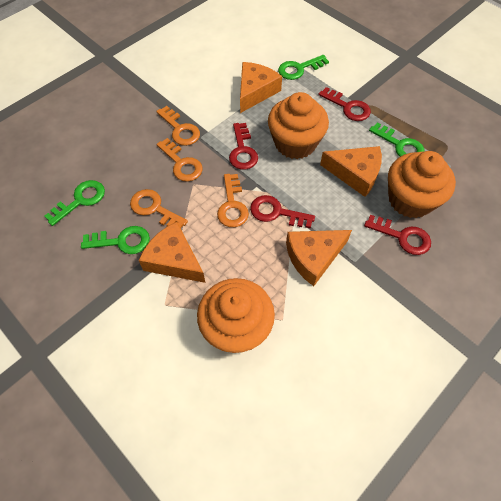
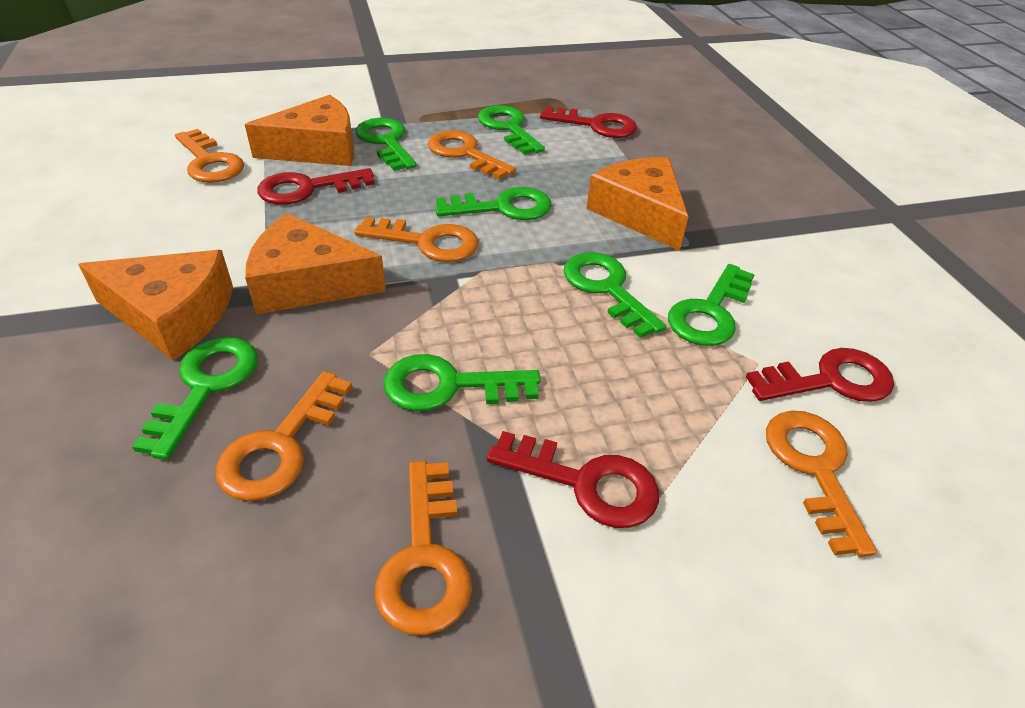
green key: 4 -> 7
orange cupcake: 3 -> 0
orange key: 4 -> 6

